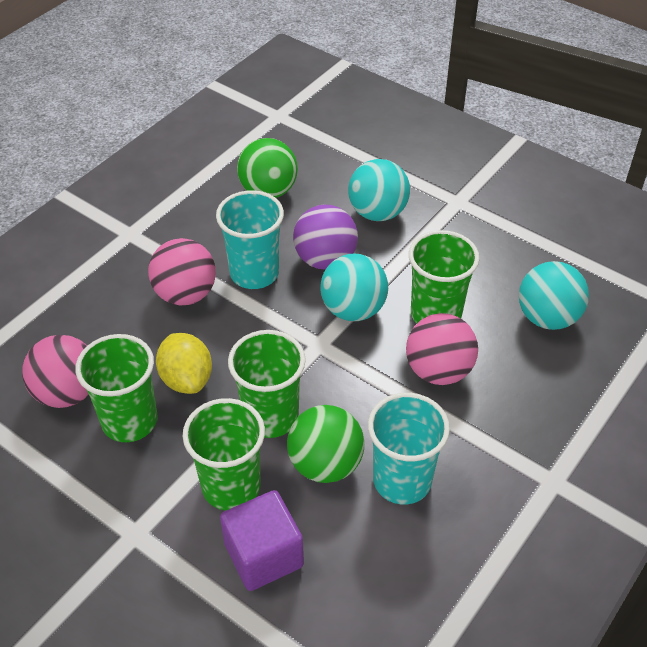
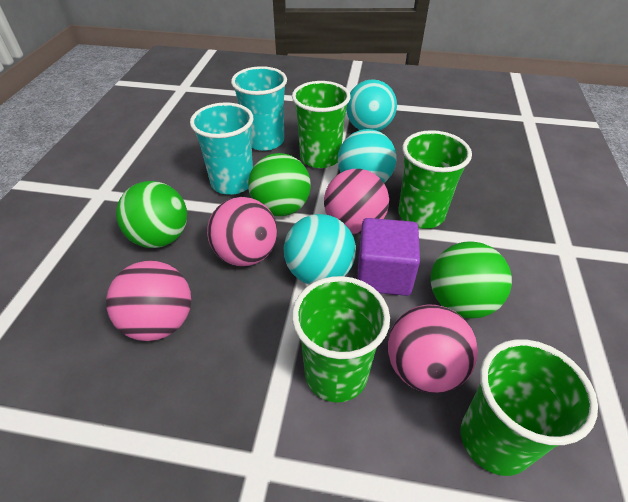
green ball: 2 -> 3
pink ball: 3 -> 4
purple ball: 1 -> 0
yellow lemon: 1 -> 0

